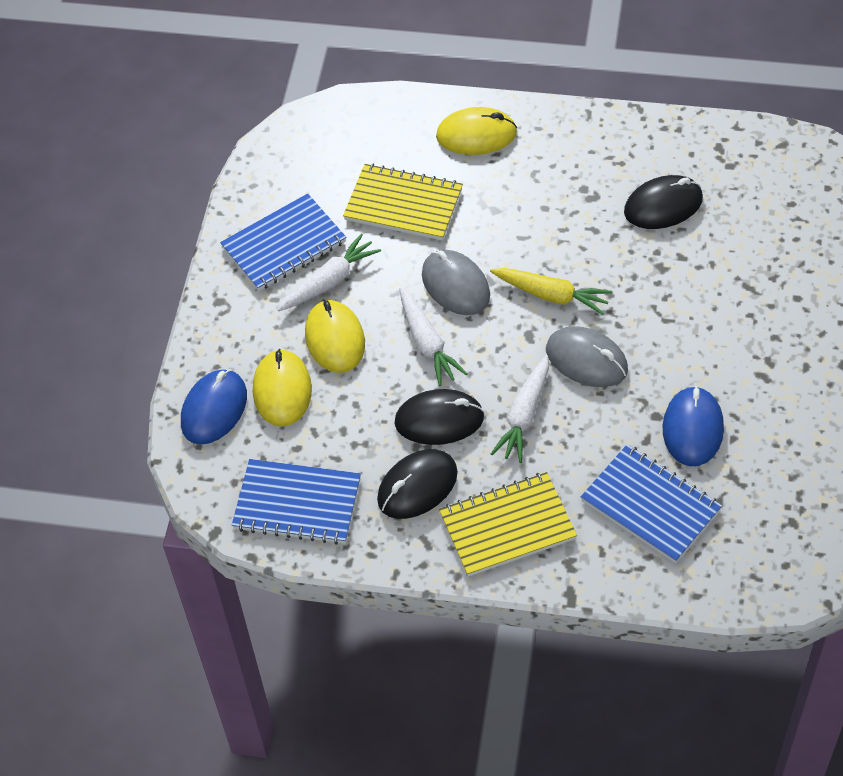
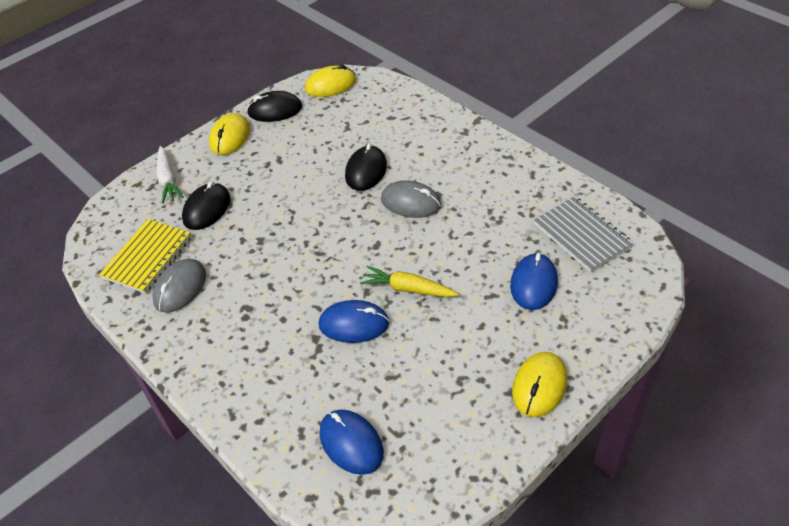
blue mouse: 2 -> 3
blue notebook: 3 -> 0
grey notebook: 0 -> 1
white carrot: 3 -> 1
yellow notebook: 2 -> 1

